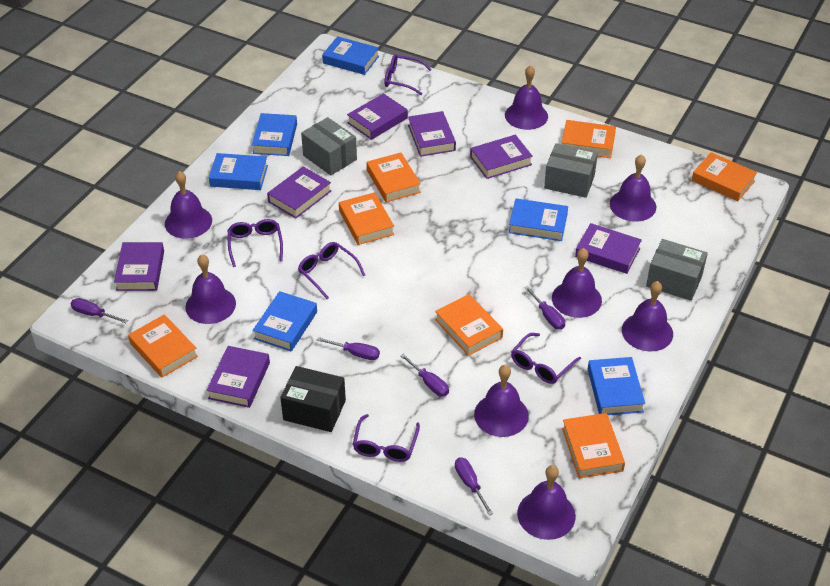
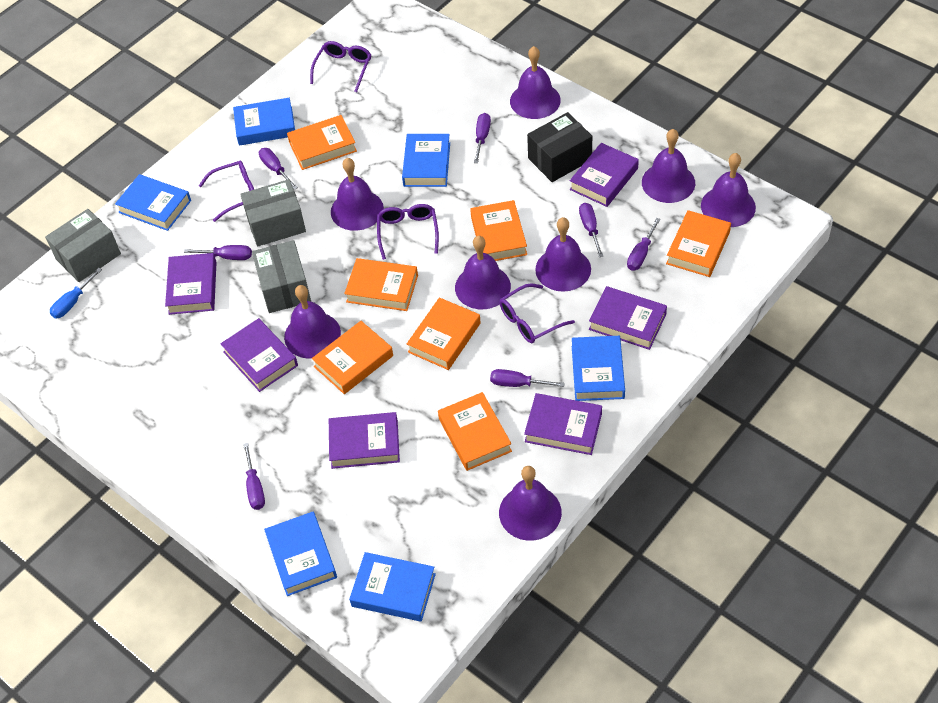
blue screwdriver: 0 -> 1
purple book: 7 -> 6
purple glasses: 5 -> 4
purple screwdriver: 5 -> 7

